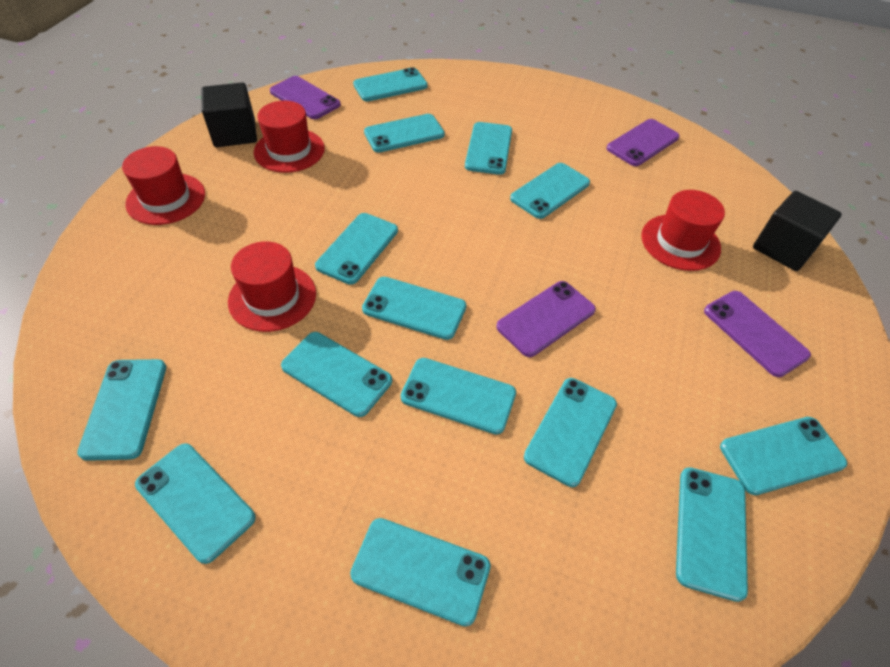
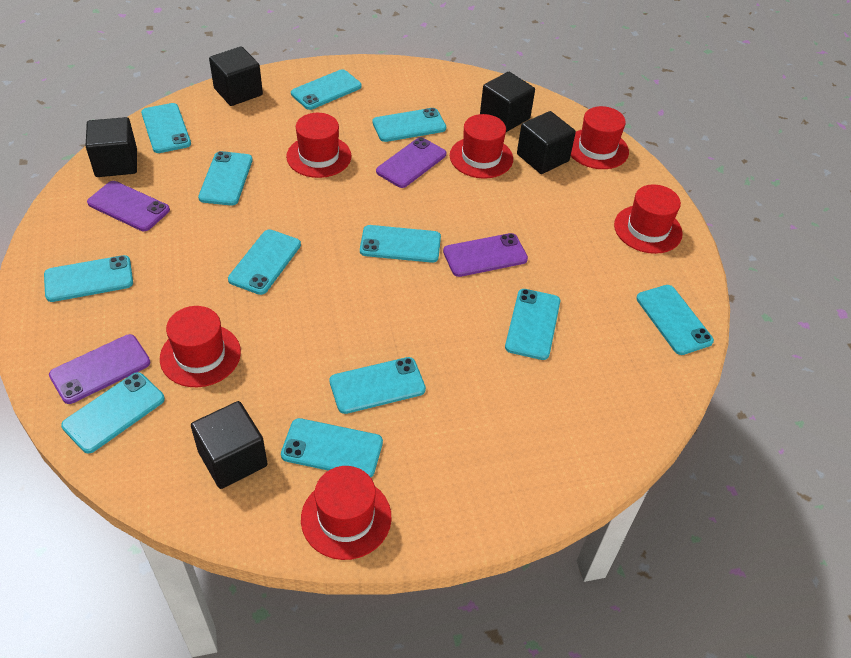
black cube: 2 -> 5
red hat: 4 -> 6
turquoise phone: 14 -> 12

